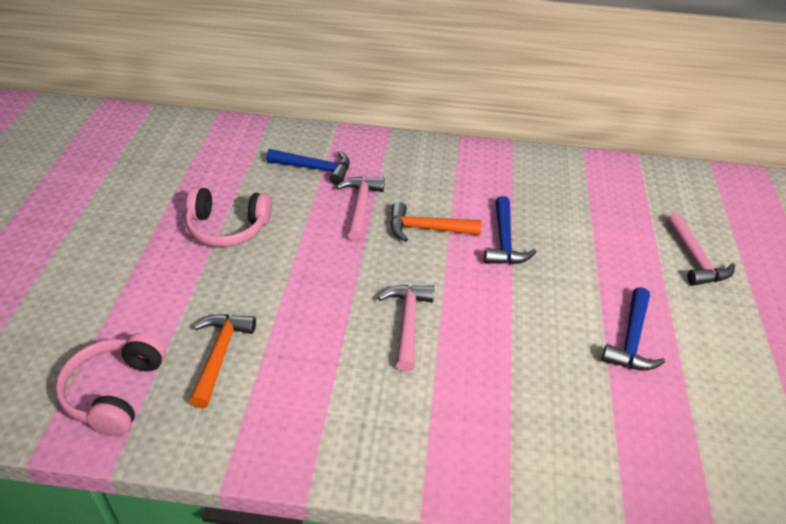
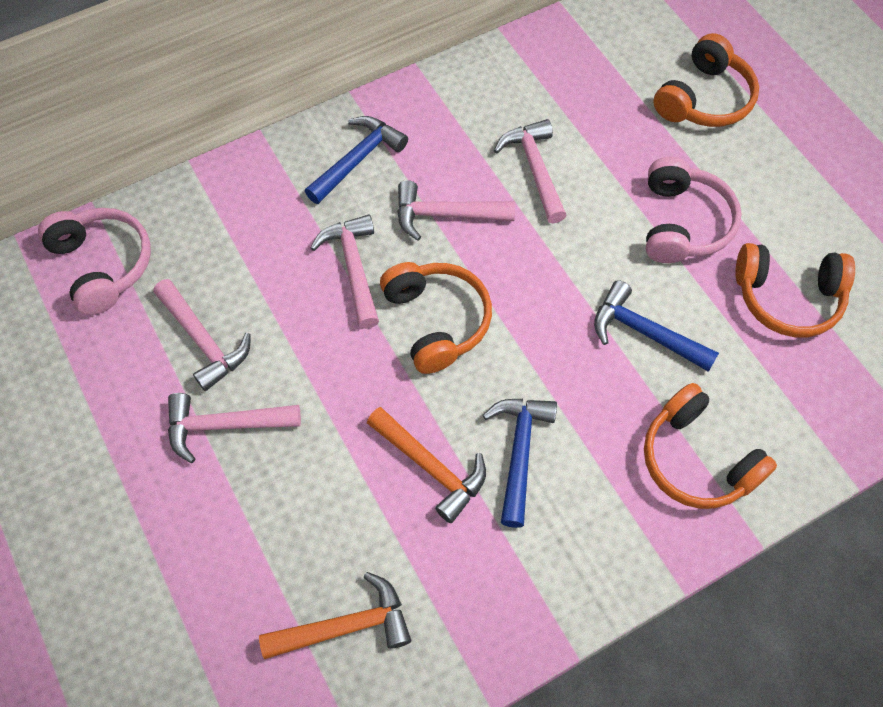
orange headphones: 0 -> 4
pink hammer: 3 -> 5

